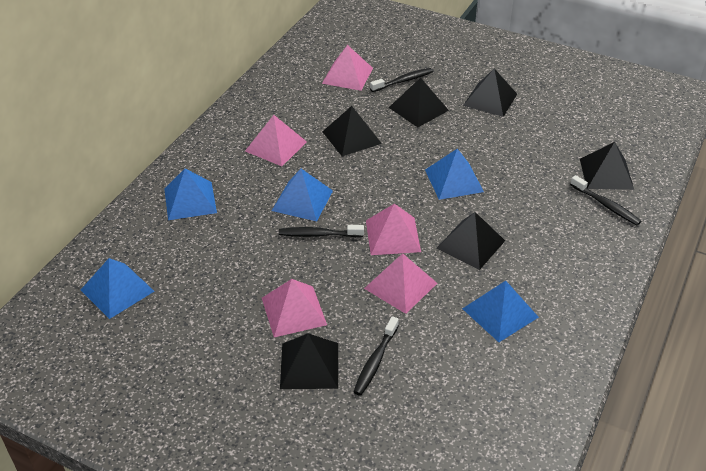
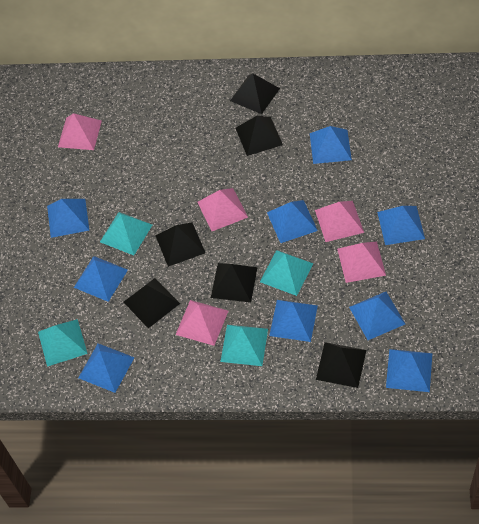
black toothbrush: 4 -> 0
blue pyramid: 5 -> 9
turquoise pyramid: 0 -> 4

